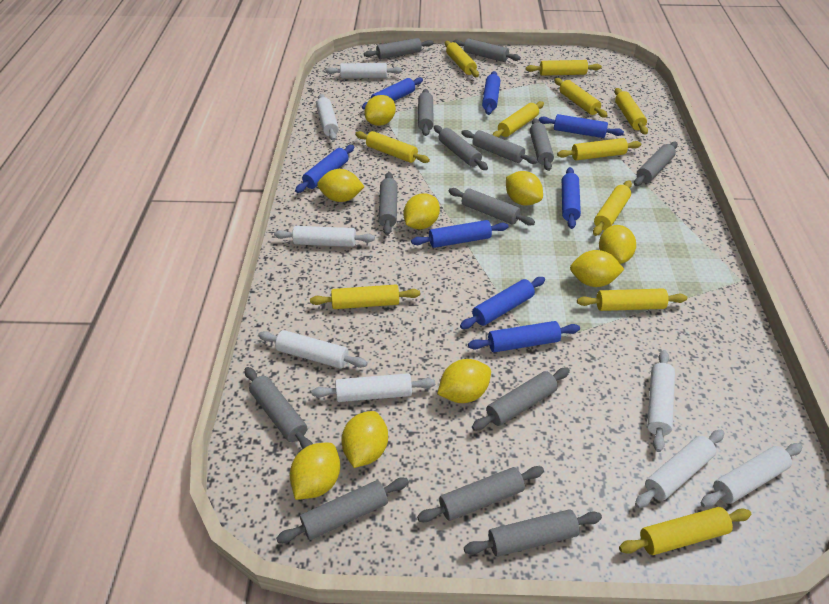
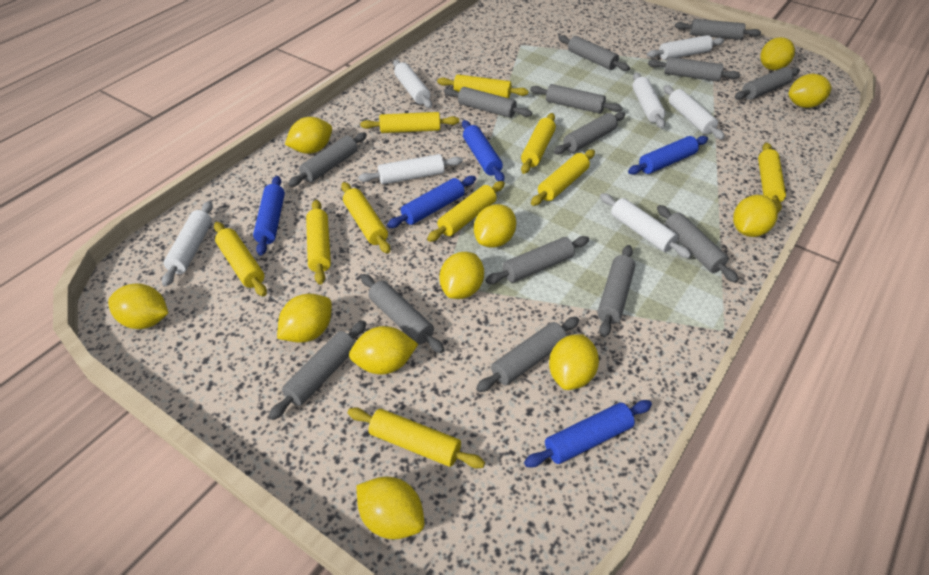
blue rolling pin: 8 -> 5
white rolling pin: 8 -> 7
yellow lemon: 9 -> 11
yellow rolling pin: 11 -> 10

